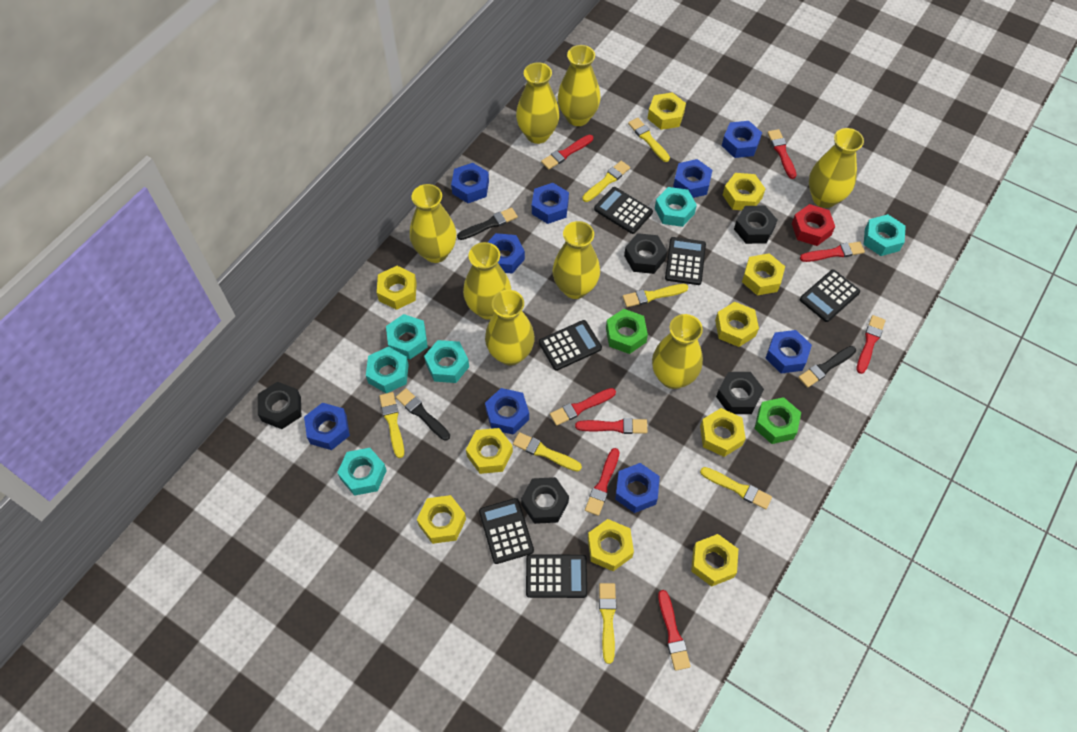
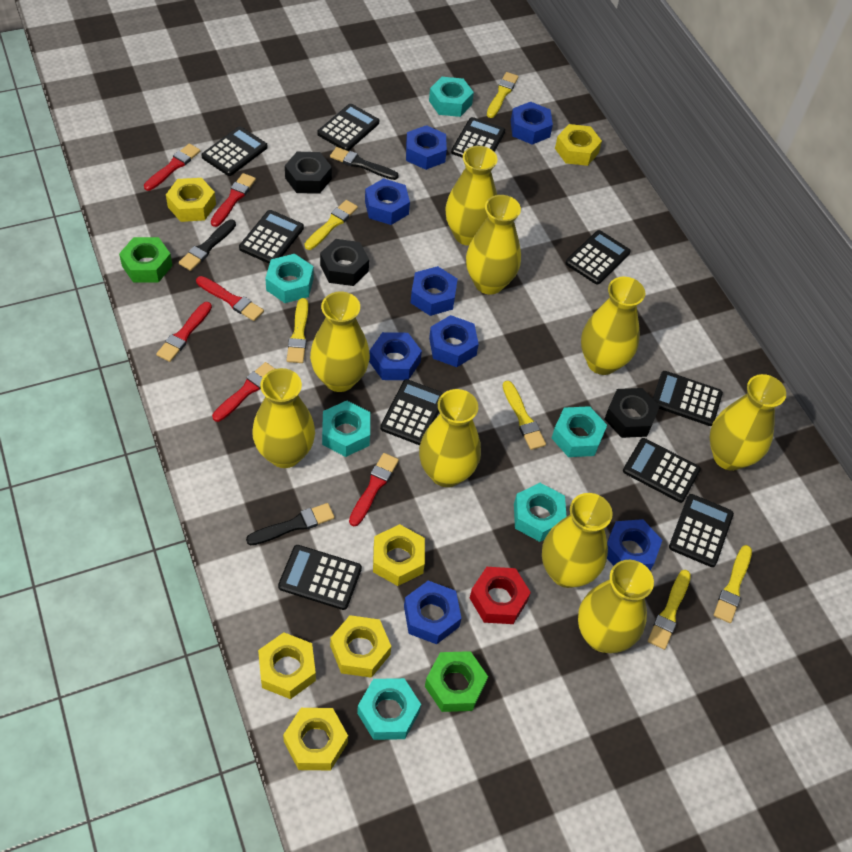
black calculator: 6 -> 10
black nut: 5 -> 3
blue nut: 9 -> 8
red brush: 8 -> 6
yellow brush: 7 -> 6
yellow nut: 10 -> 6
yellow vase: 8 -> 9

